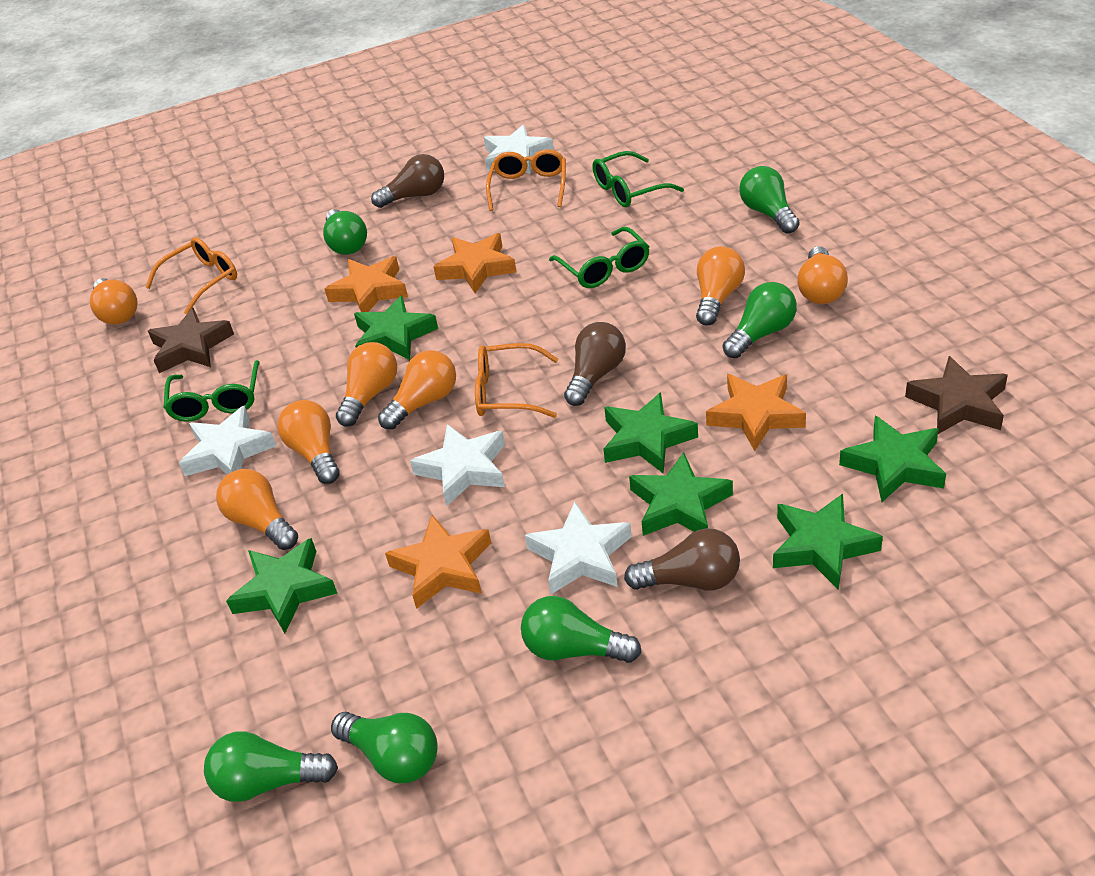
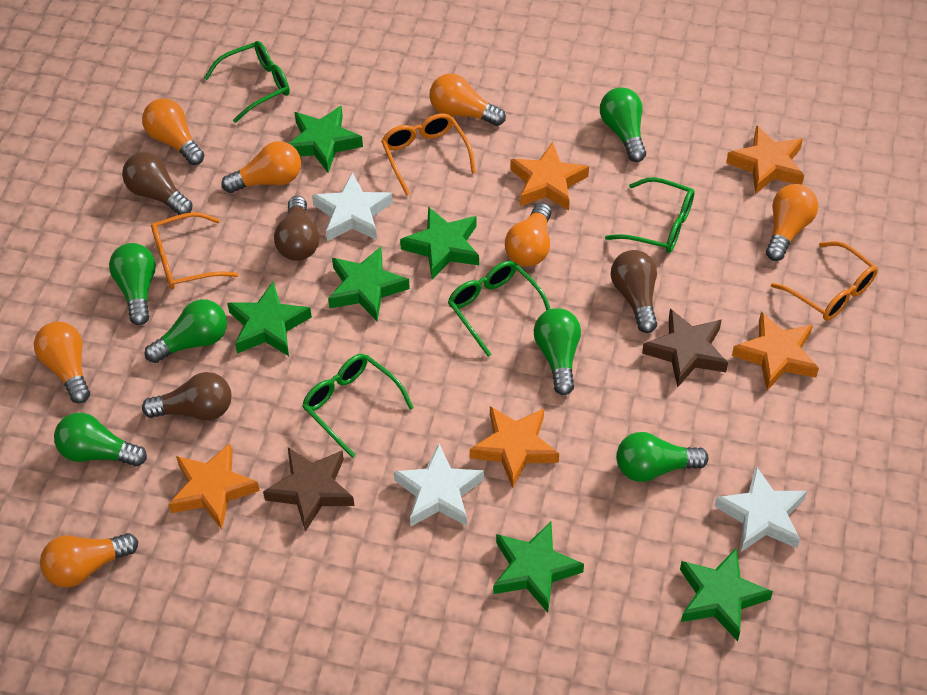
brown light bulb: 3 -> 4
green glasses: 3 -> 4
orange star: 4 -> 5
white star: 4 -> 3

